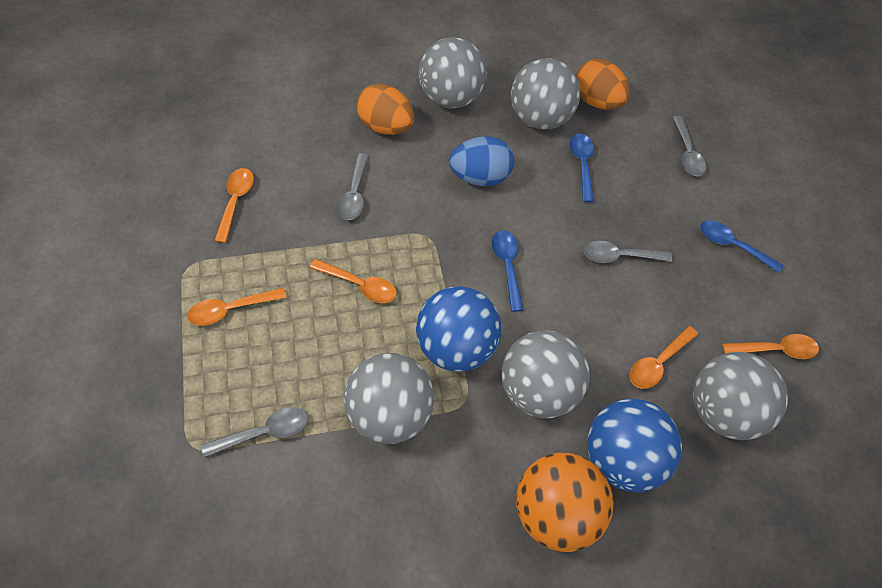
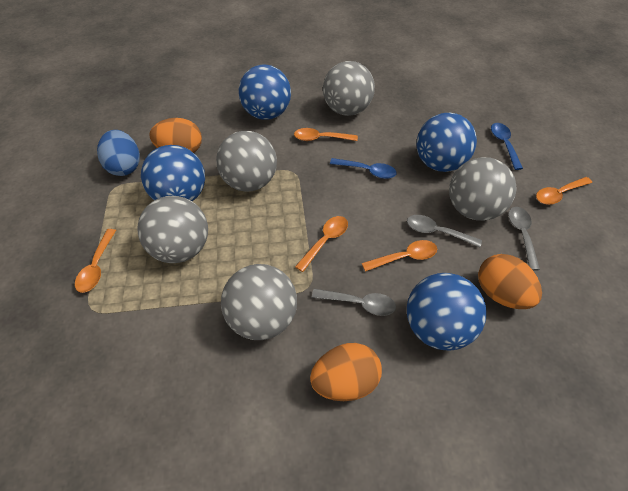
blue ball: 2 -> 4
blue spoon: 3 -> 2
grey spoon: 4 -> 3
orange ball: 1 -> 0
orange egg: 2 -> 3

